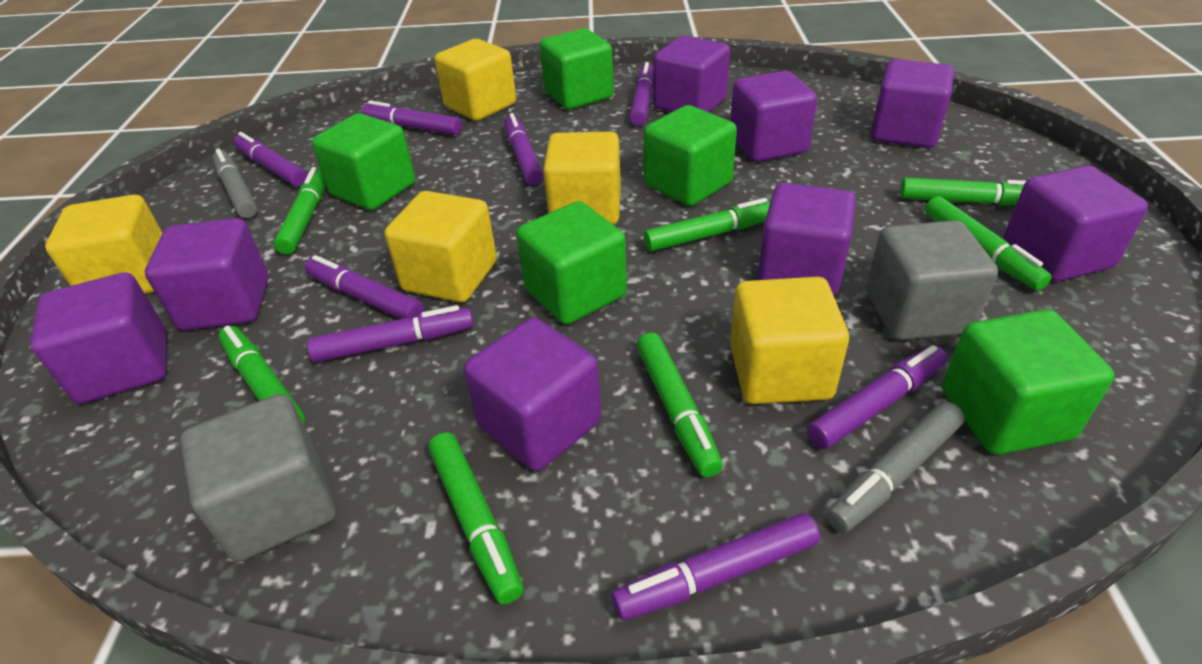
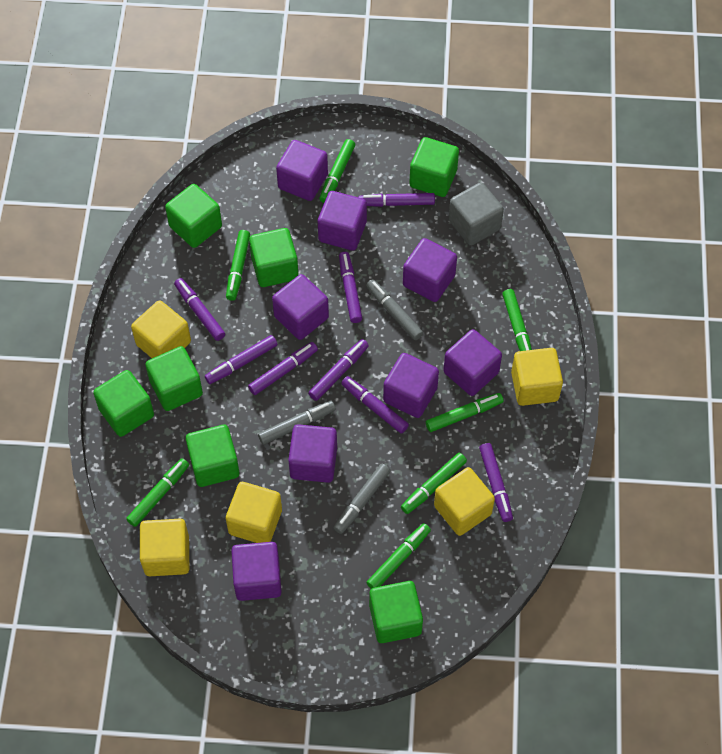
green cube: 5 -> 7
grey cube: 2 -> 1
grey marker: 2 -> 3

